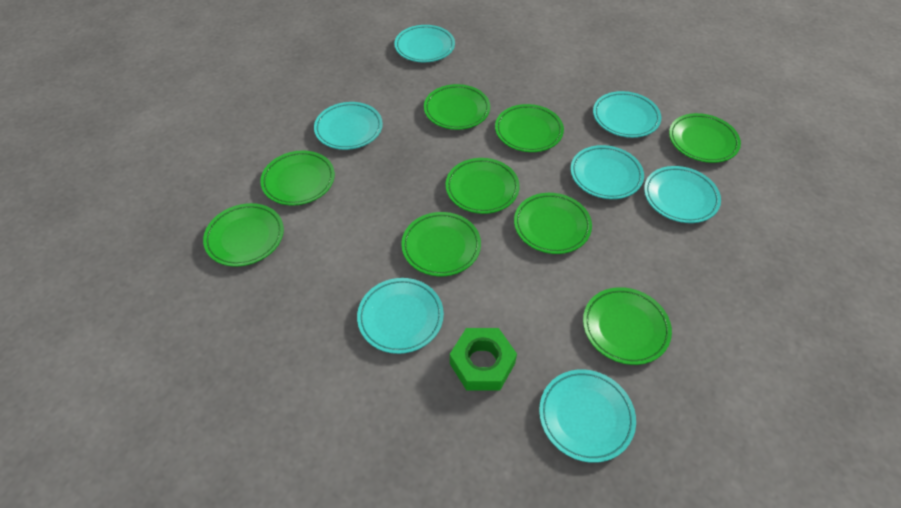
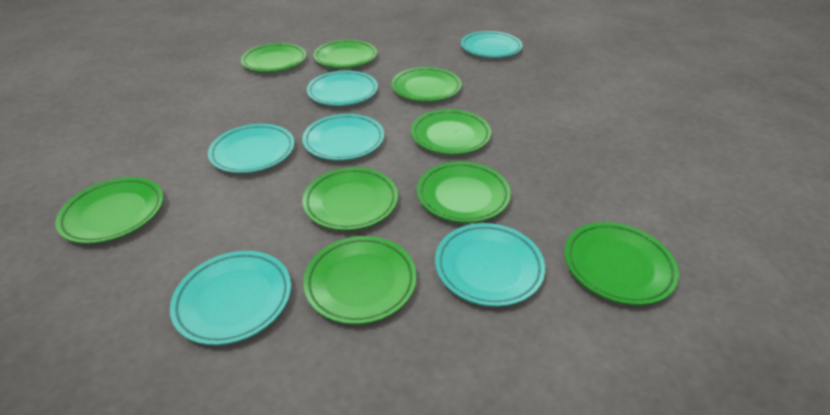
green nut: 1 -> 0
turquoise plate: 7 -> 6

